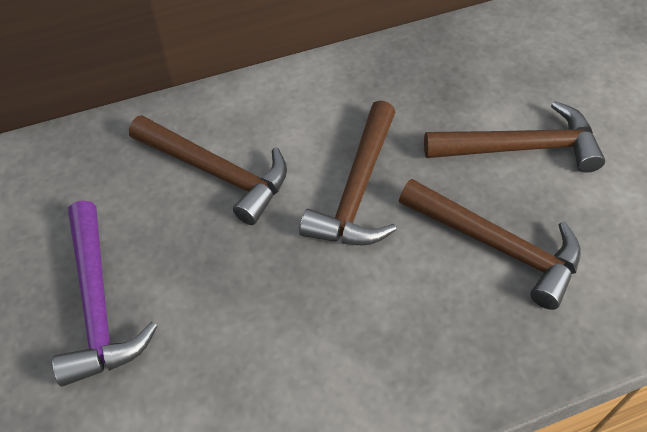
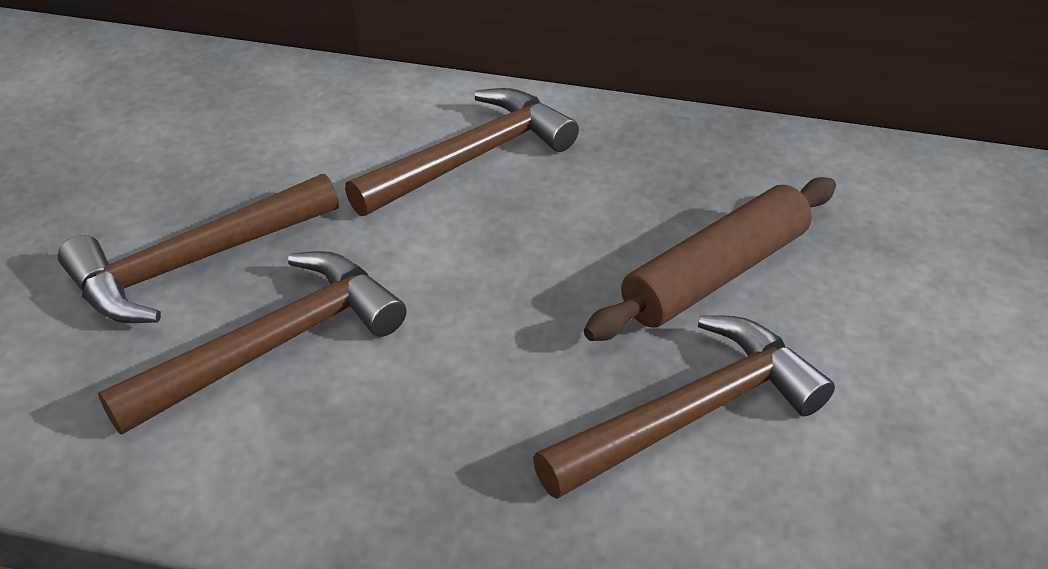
brown rolling pin: 0 -> 1
purple hammer: 1 -> 0

